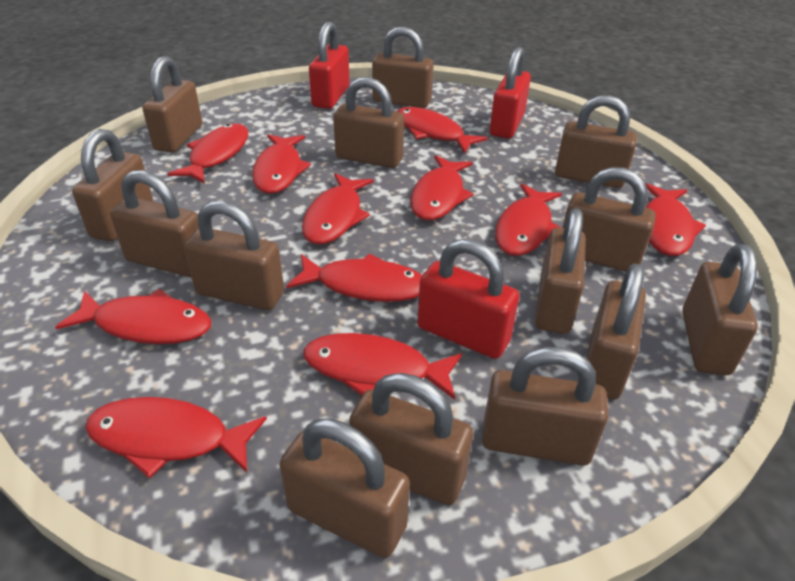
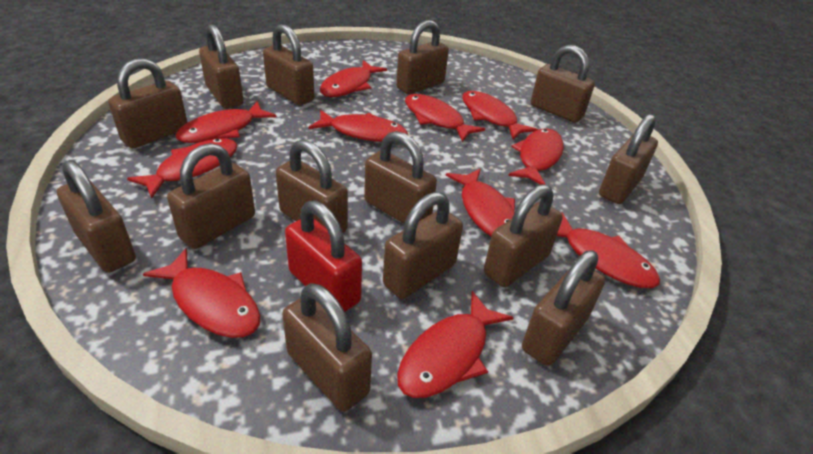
red padlock: 3 -> 1

